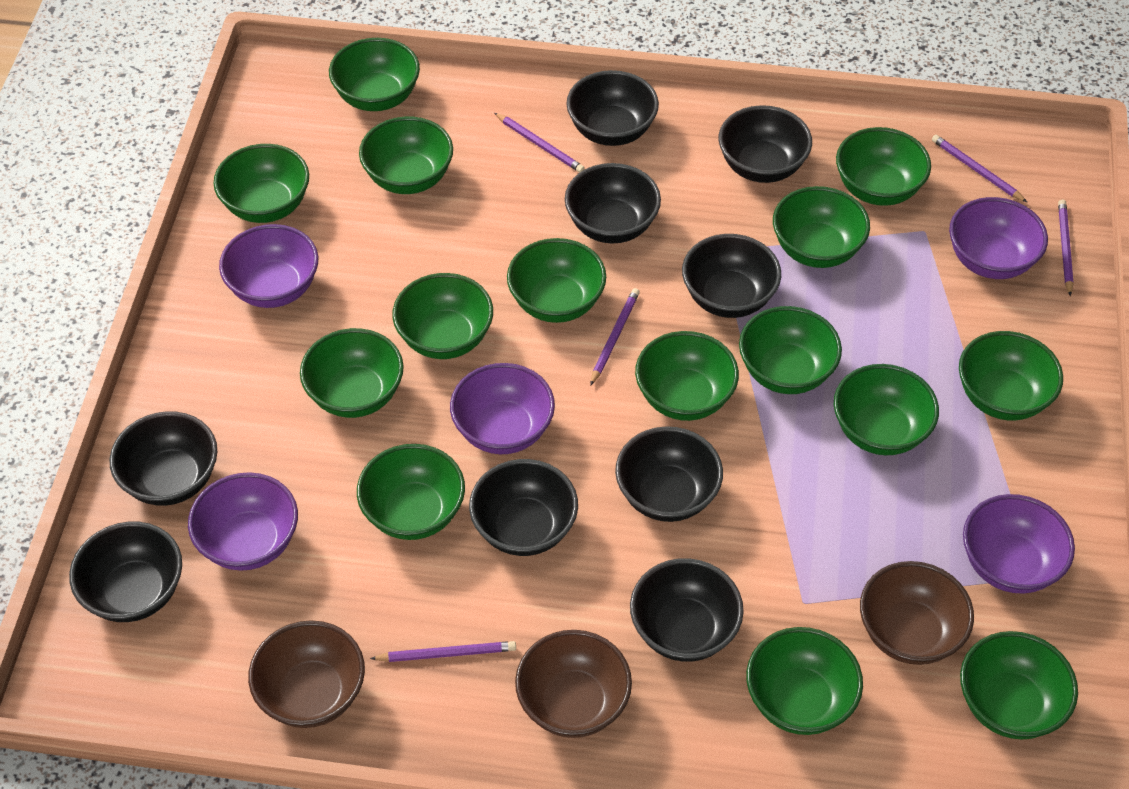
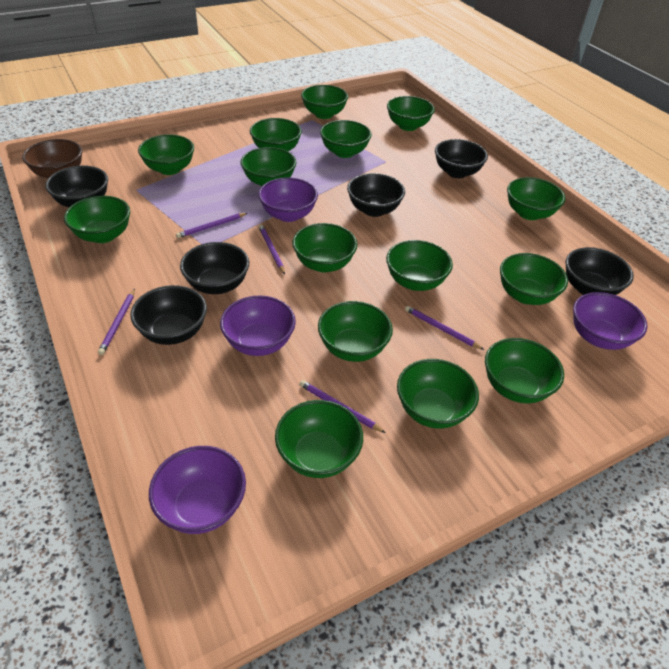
black bowl: 9 -> 6
brown bowl: 3 -> 1
purple bowl: 5 -> 4

